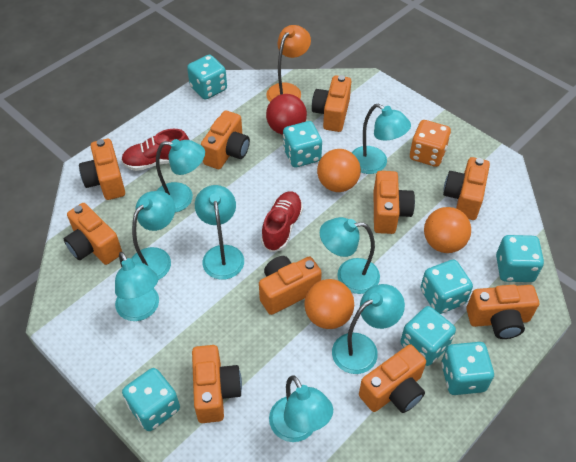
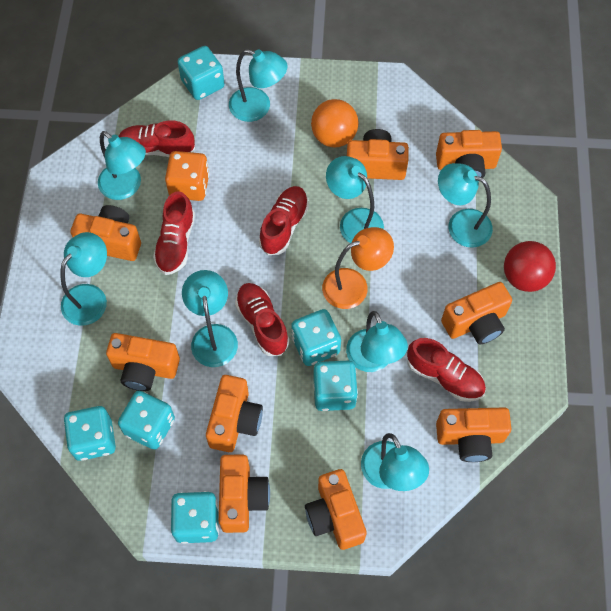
orange ball: 3 -> 1
orange camera: 10 -> 9
red shoe: 2 -> 5
turquoise dice: 7 -> 6

